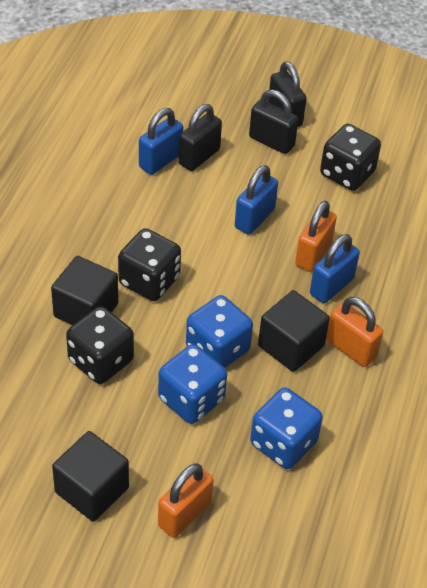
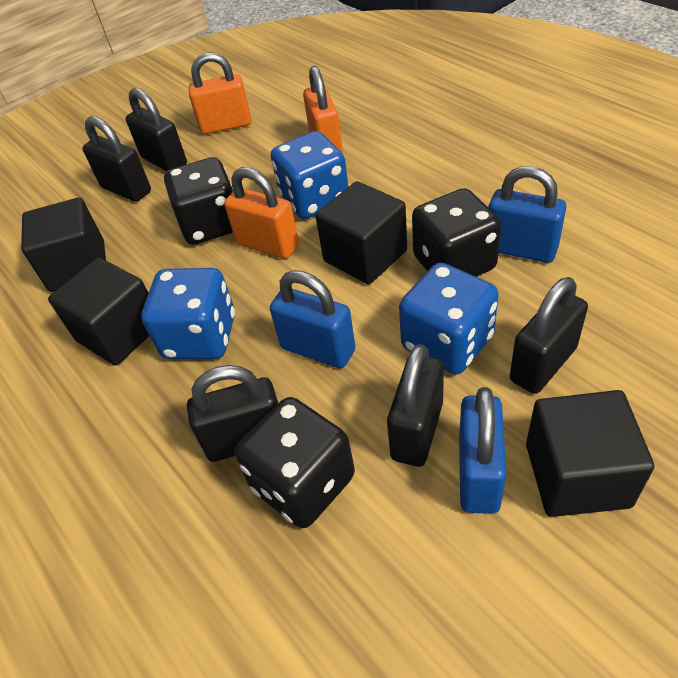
black cube: 3 -> 4
black padlock: 3 -> 5

